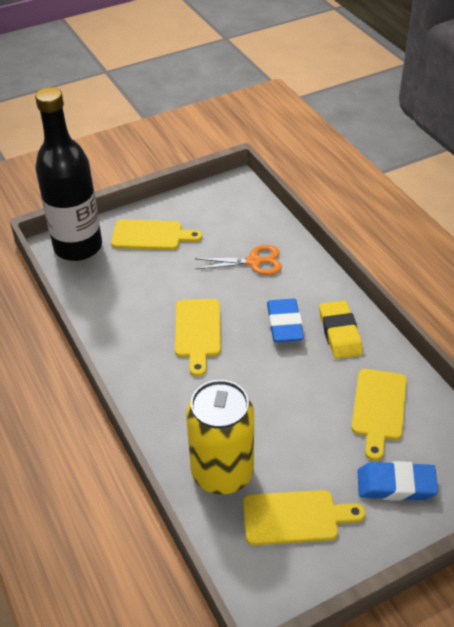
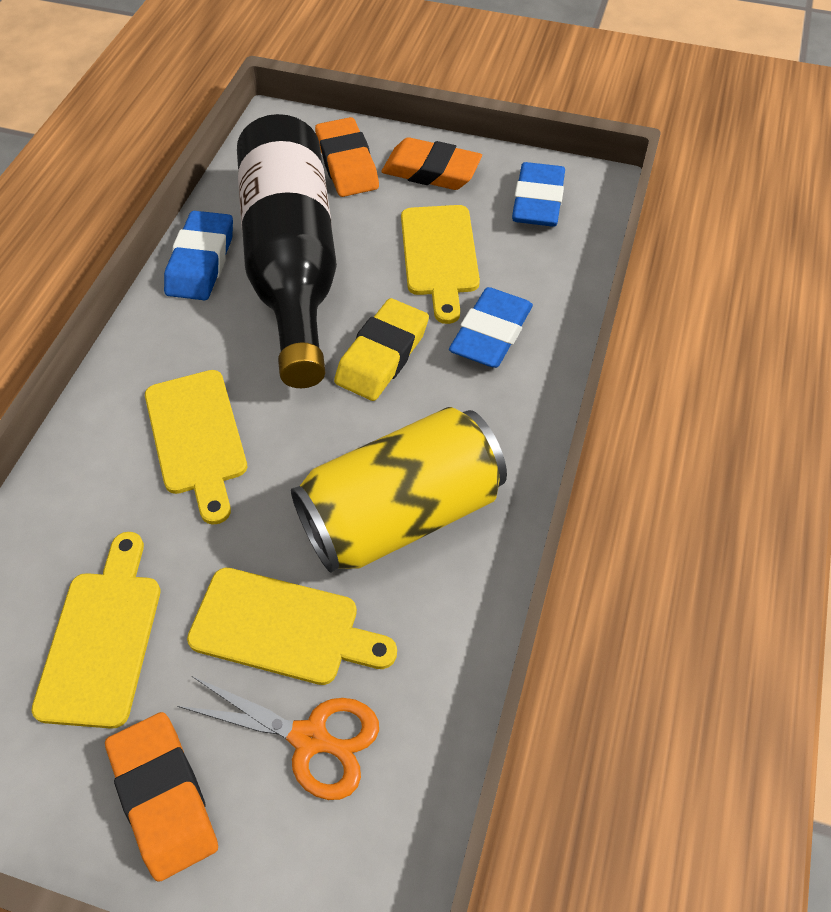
blue eraser: 2 -> 3
orange eraser: 0 -> 3

